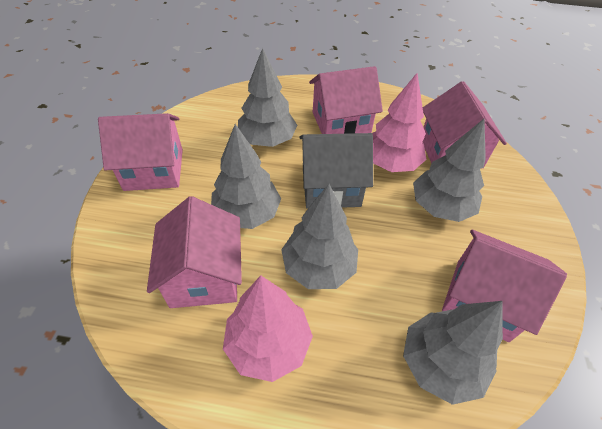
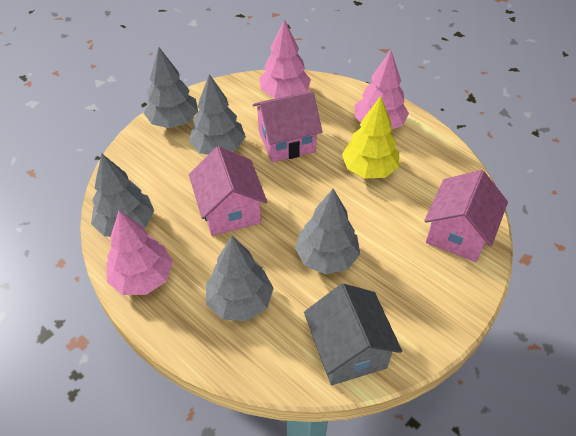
pink house: 5 -> 3
pink tree: 2 -> 3
yellow tree: 0 -> 1

